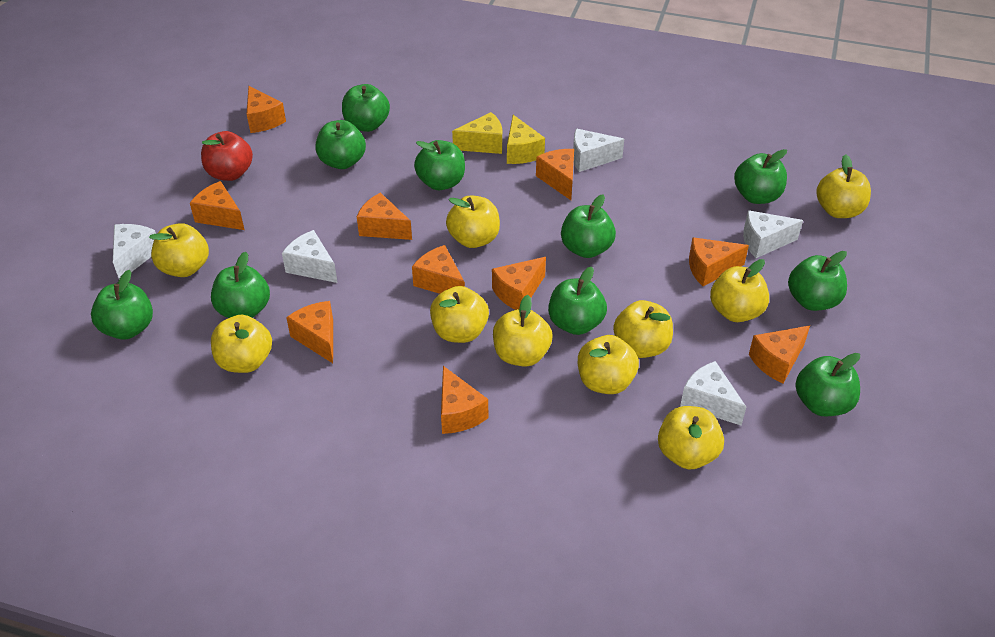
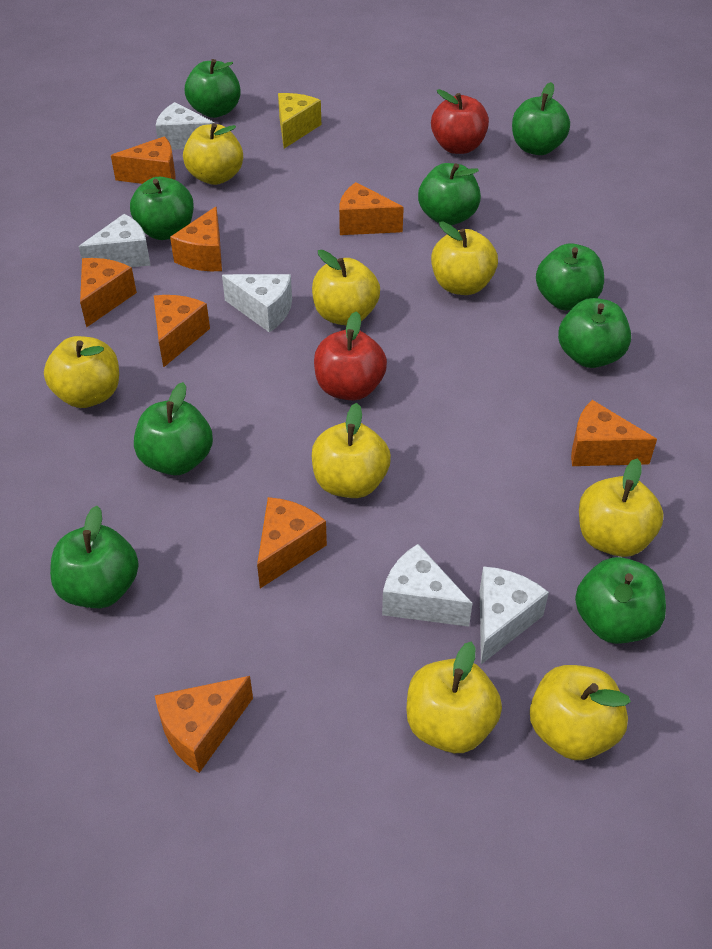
green apple: 10 -> 9
orange cheese: 10 -> 8
red apple: 1 -> 2
yellow apple: 10 -> 8
yellow cheese: 2 -> 1

